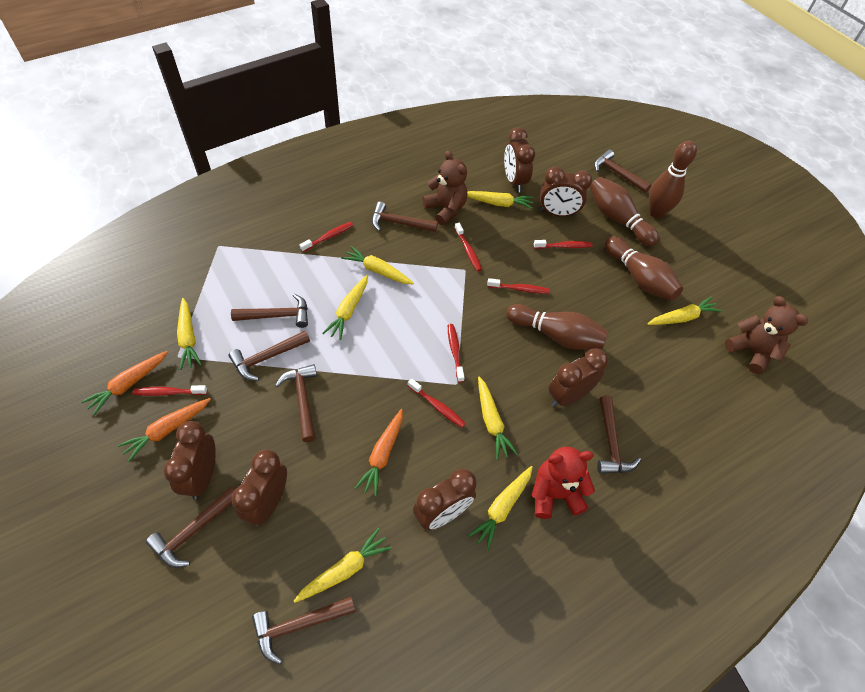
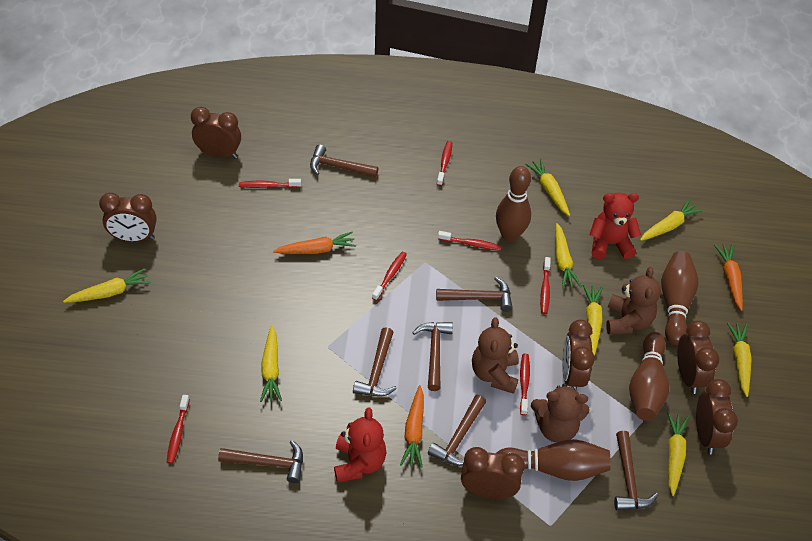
brown hammer: 8 -> 7
brown teddy bear: 2 -> 3
red teddy bear: 1 -> 2

